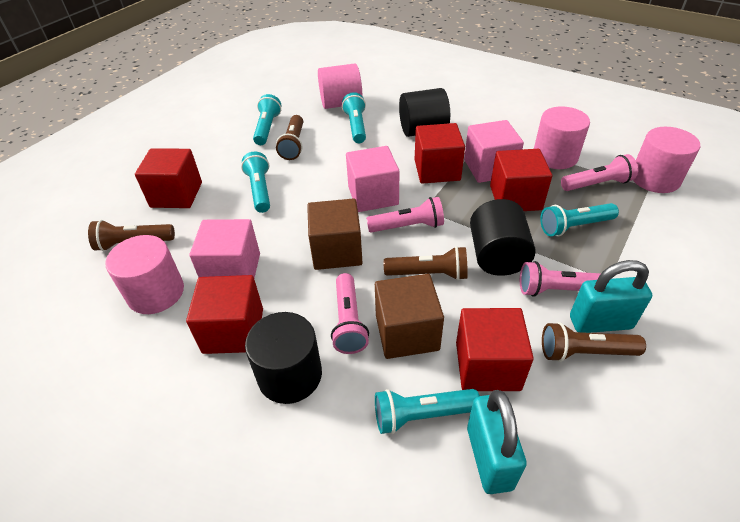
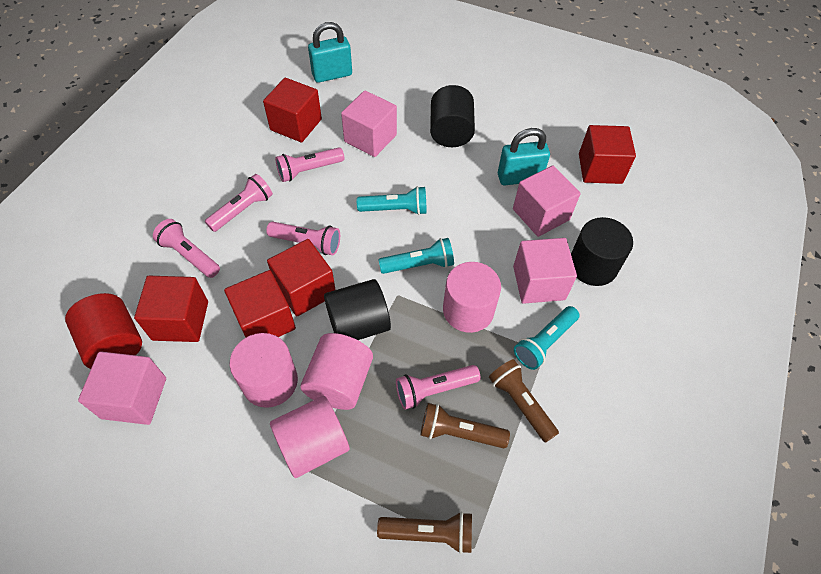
brown cube: 2 -> 0
brown flashlight: 4 -> 3
pink cube: 3 -> 4
pink flashlight: 4 -> 5
red cylinder: 0 -> 1
turquoise flashlight: 5 -> 3

